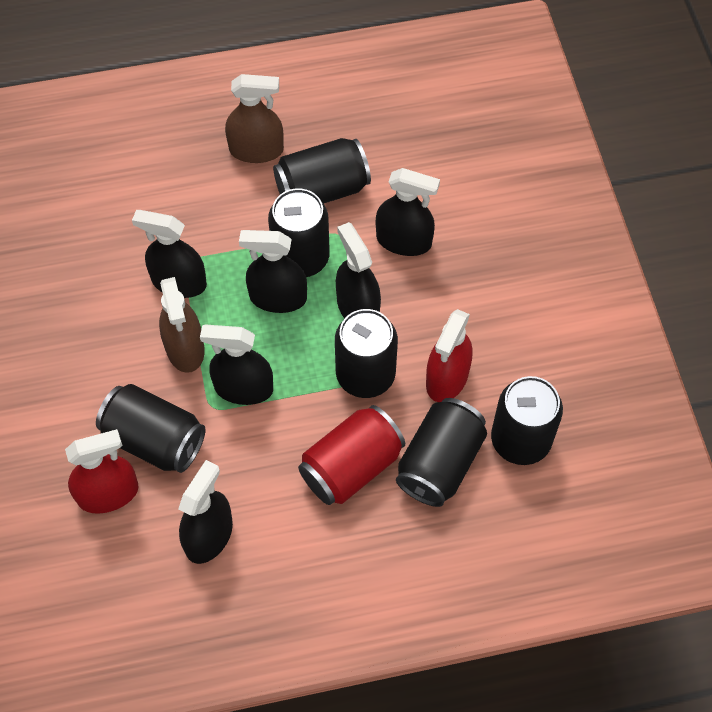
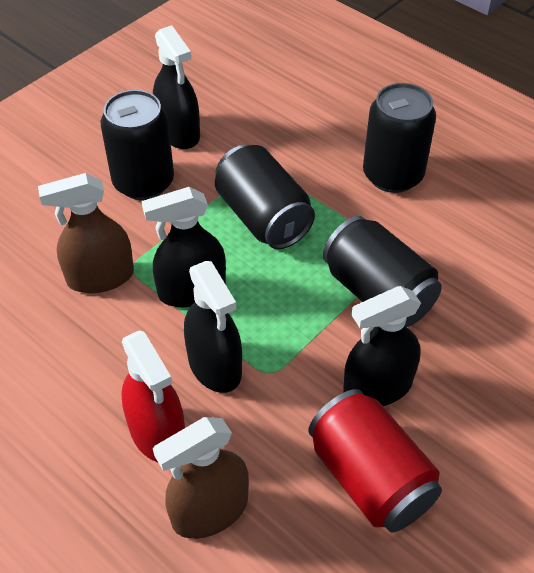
black can: 6 -> 4
black spray bottle: 6 -> 4
red spray bottle: 2 -> 1

